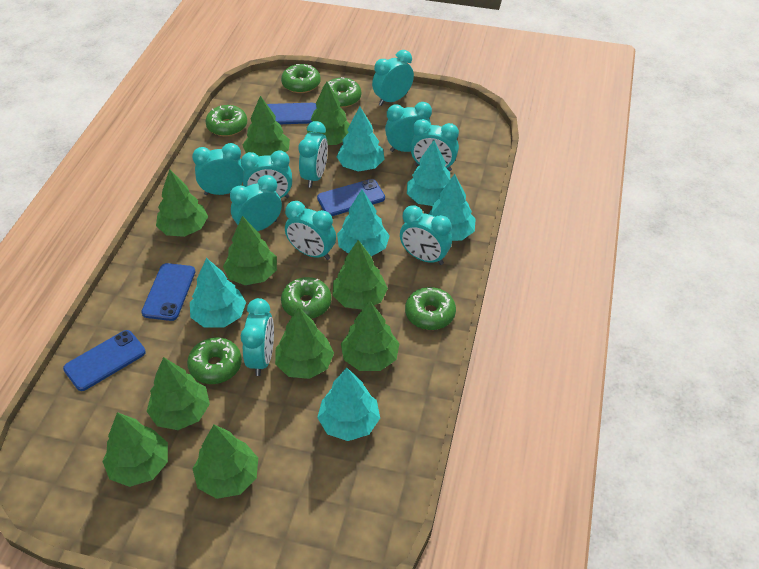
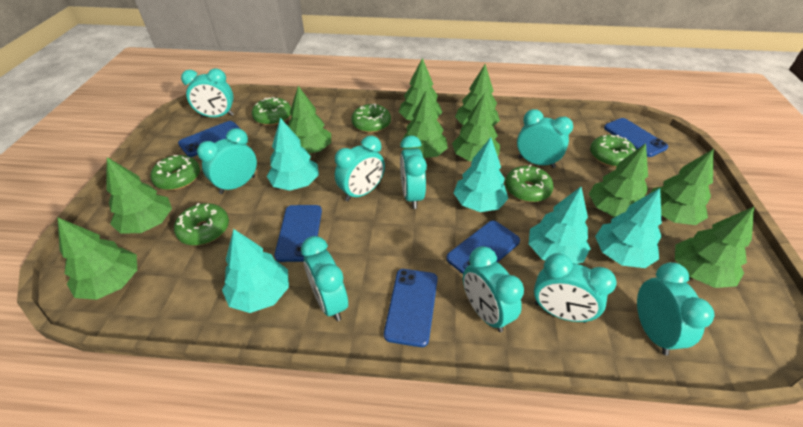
blue phone: 4 -> 5
turquoise clock: 10 -> 9
turquoise tree: 6 -> 5

